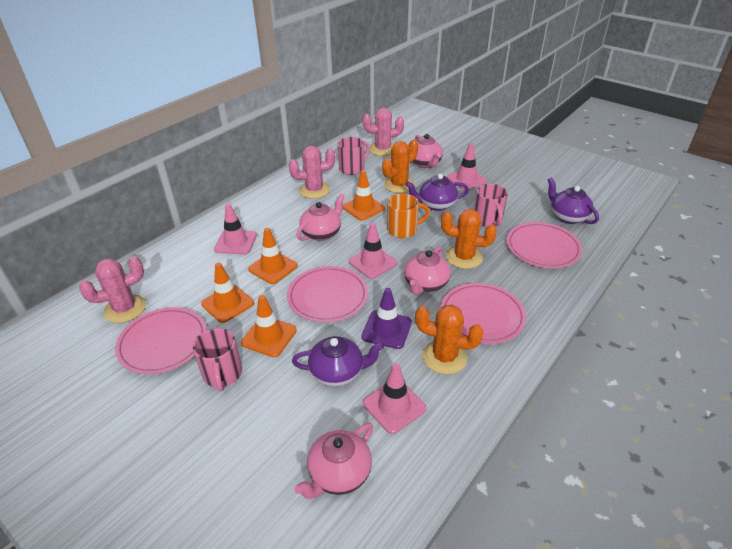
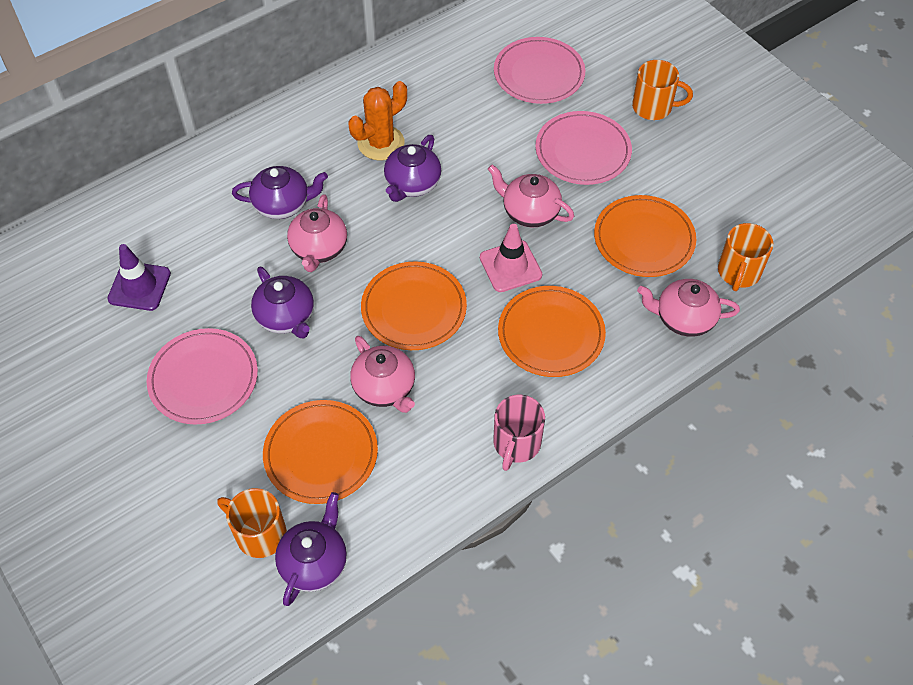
orange cactus: 3 -> 1
orange mug: 1 -> 3
orange plate: 0 -> 4
orange traffic cone: 4 -> 0
pink cactus: 3 -> 0
pink mug: 3 -> 1
pink plate: 4 -> 3
pink traffic cone: 4 -> 1
purple teapot: 3 -> 4

